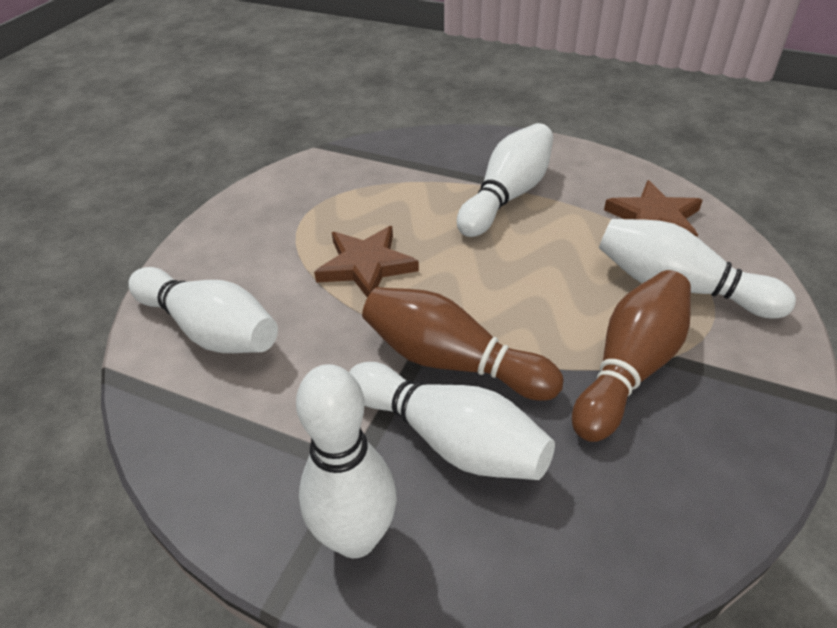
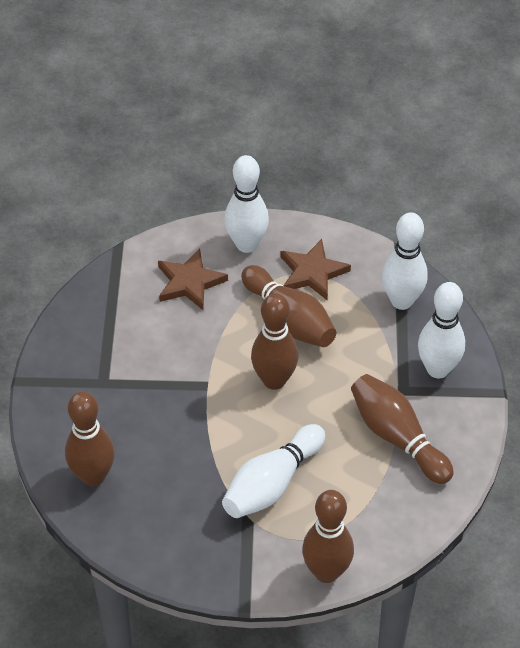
brown bowling pin: 2 -> 5
white bowling pin: 5 -> 4

